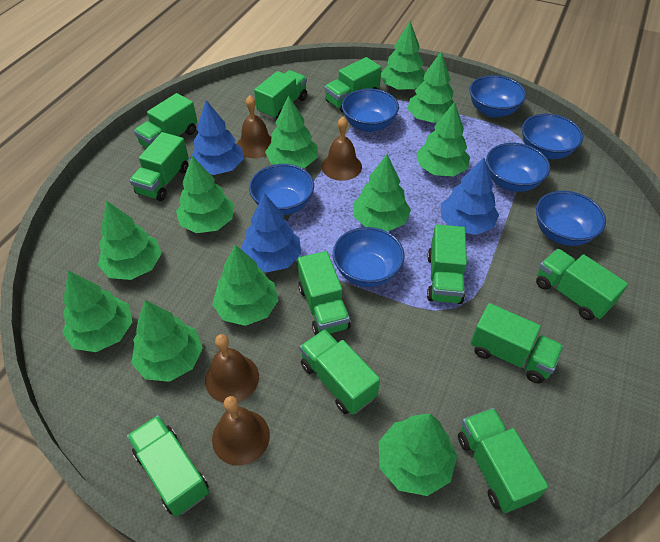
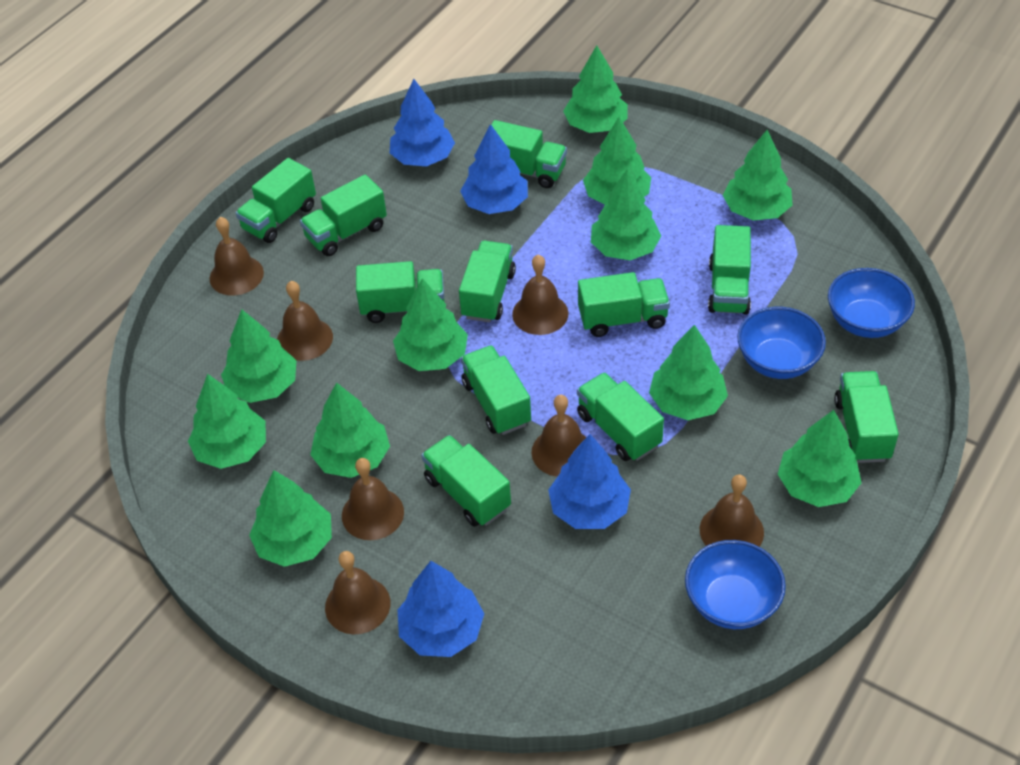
blue bowl: 7 -> 3
blue tree: 3 -> 4
brown bell: 4 -> 7

